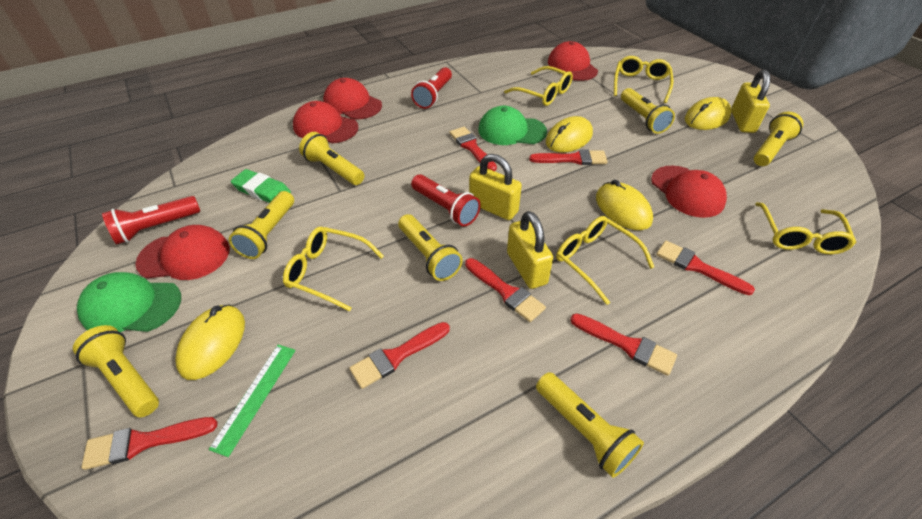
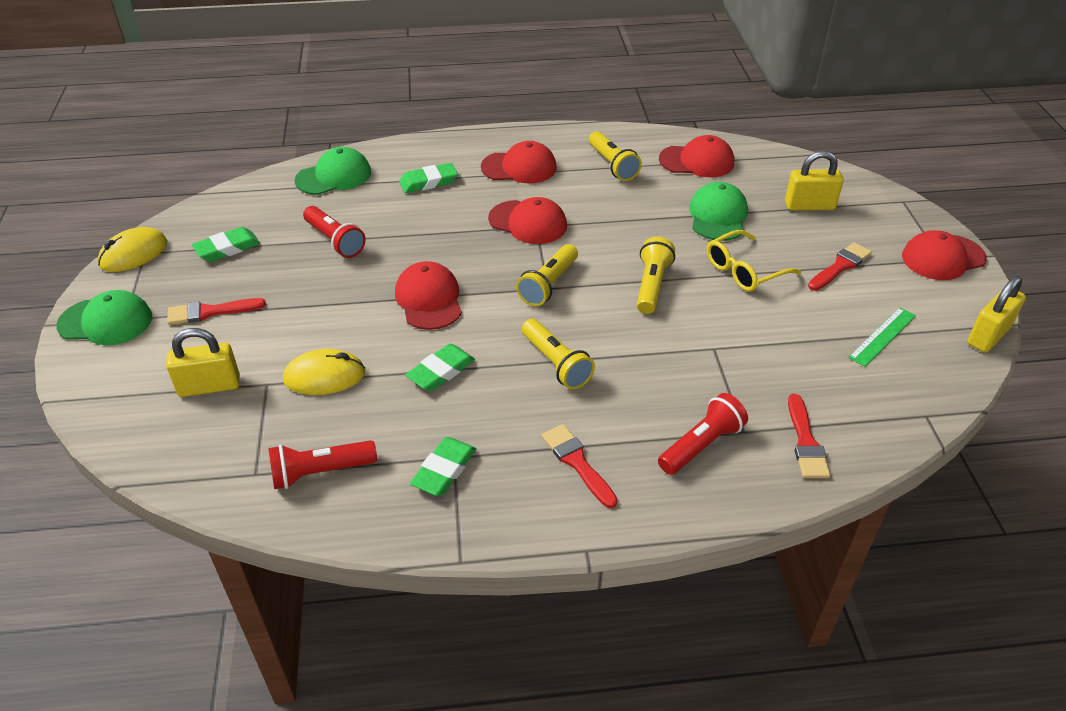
green cap: 2 -> 3
green eraser: 1 -> 4
red brush: 7 -> 4
yellow flashlight: 7 -> 4
yellow glasses: 5 -> 1
yellow mouse: 4 -> 2

